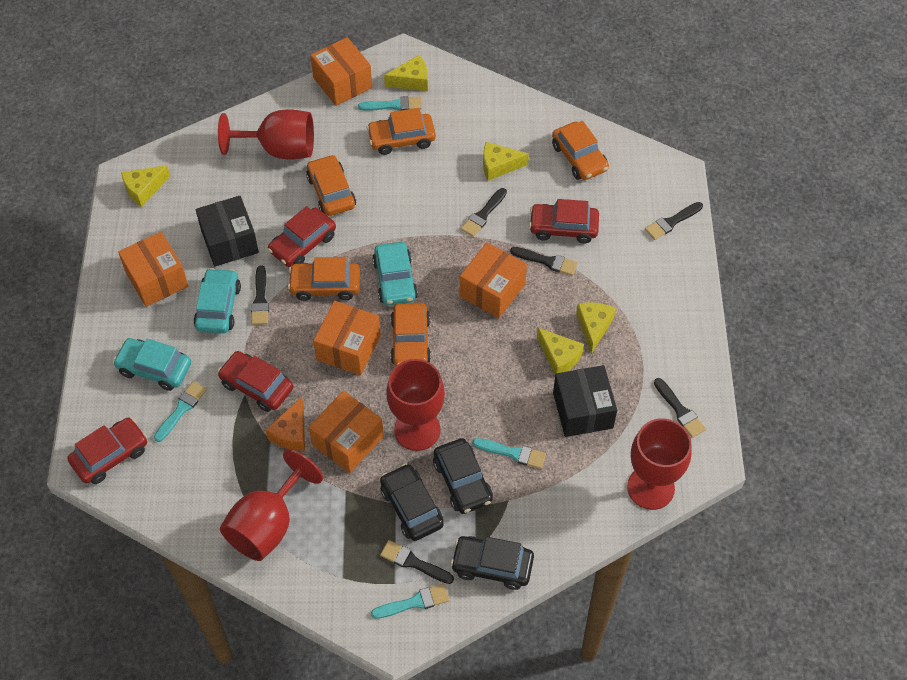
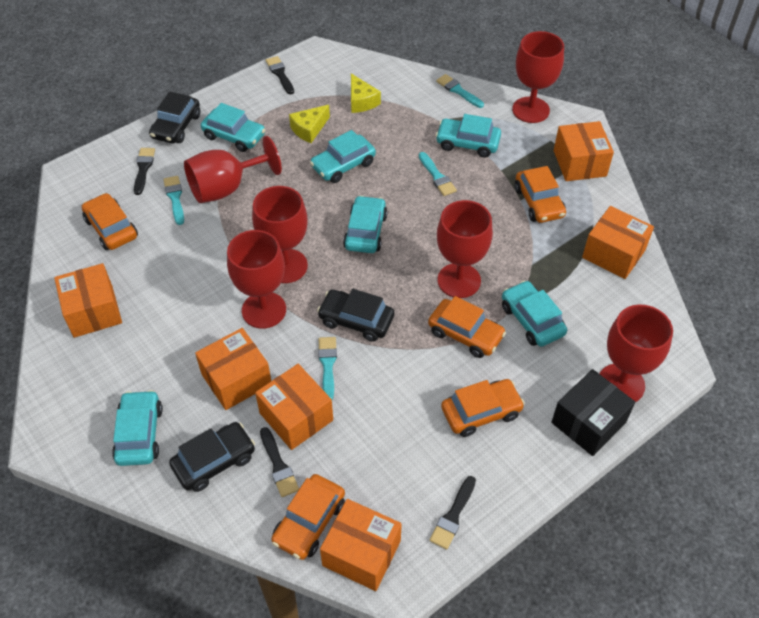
black box: 2 -> 1
black brush: 6 -> 4
orange box: 5 -> 6
orange cheese: 1 -> 0
red car: 4 -> 0
red goblet: 4 -> 6
turquoise car: 3 -> 6
yellow cheese: 5 -> 2

